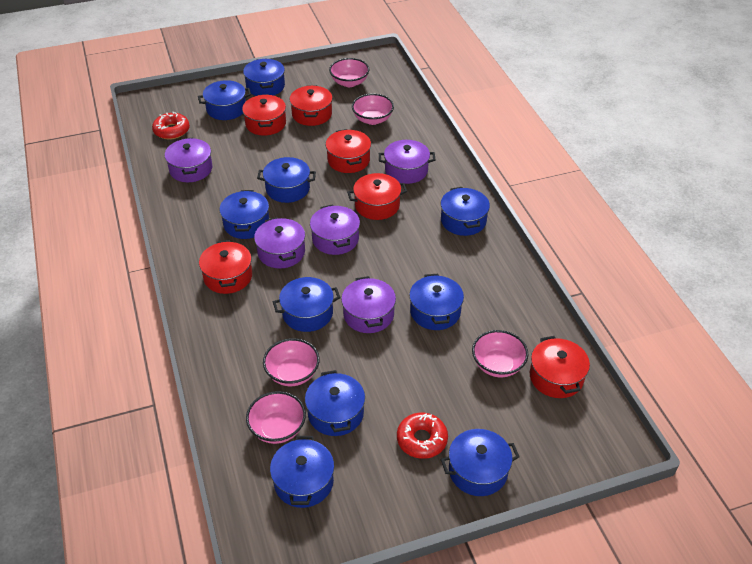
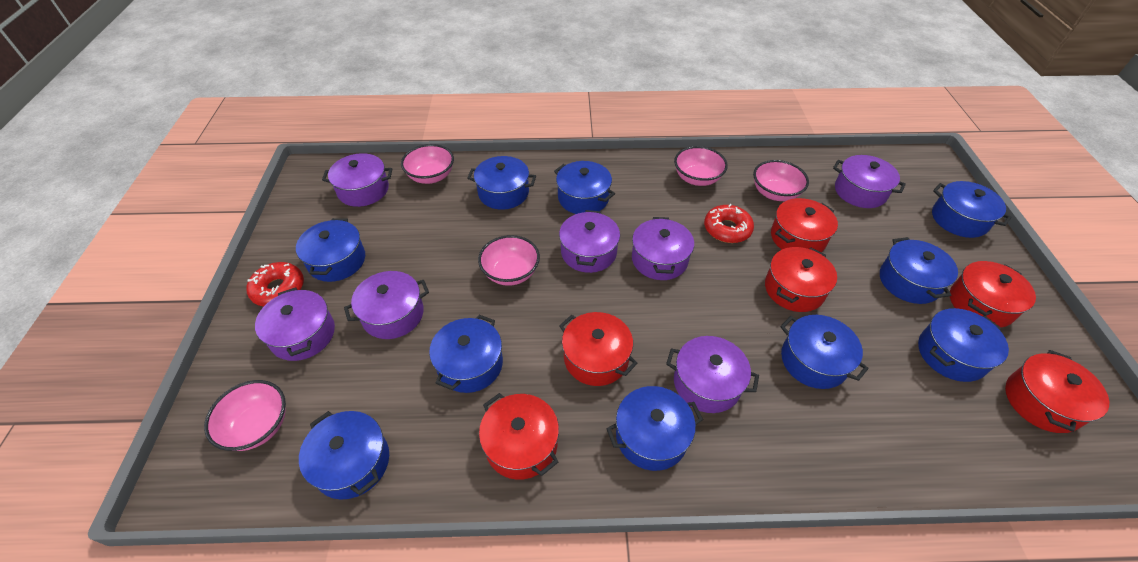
purple pot: 5 -> 7

